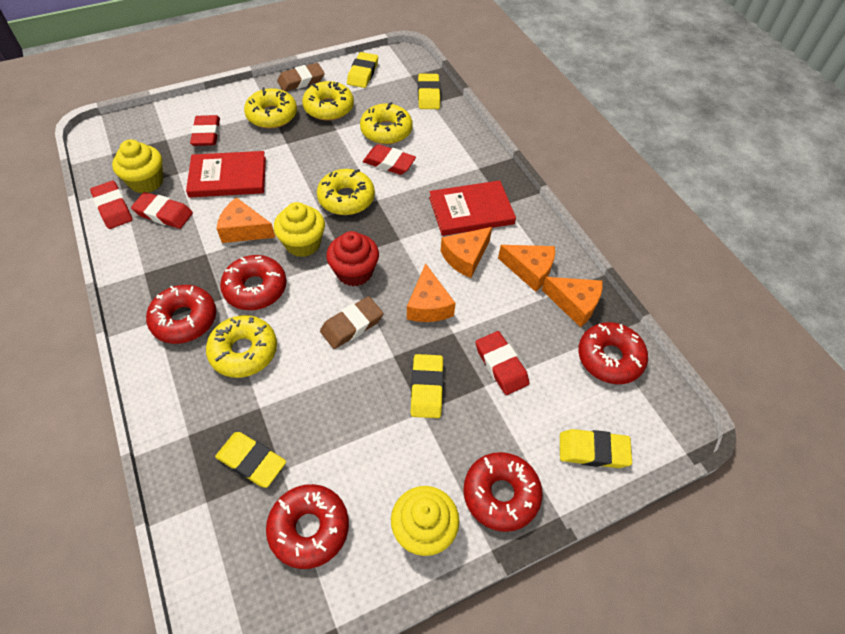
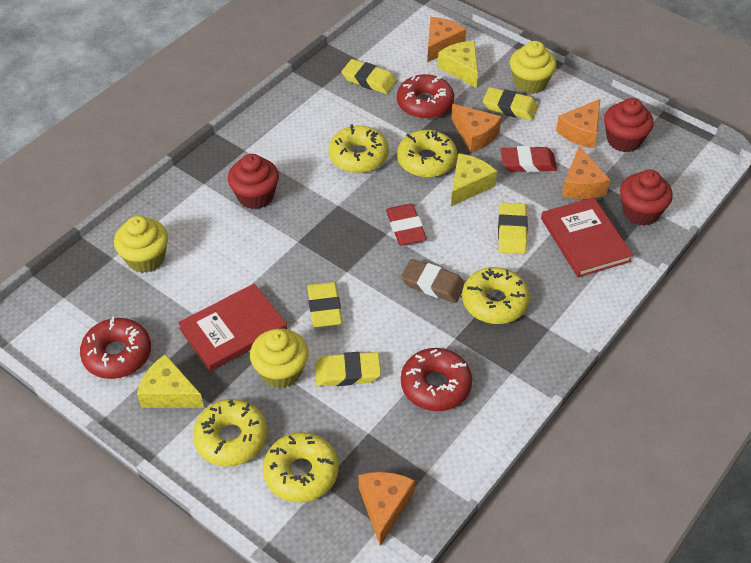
brown eraser: 2 -> 1
red cupcake: 1 -> 3
red donut: 5 -> 3
red eraser: 5 -> 2
yellow cheese: 0 -> 3

